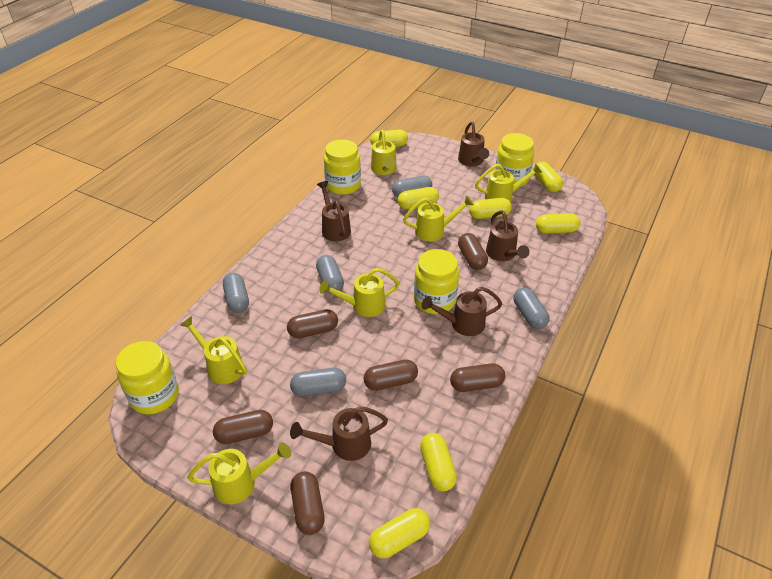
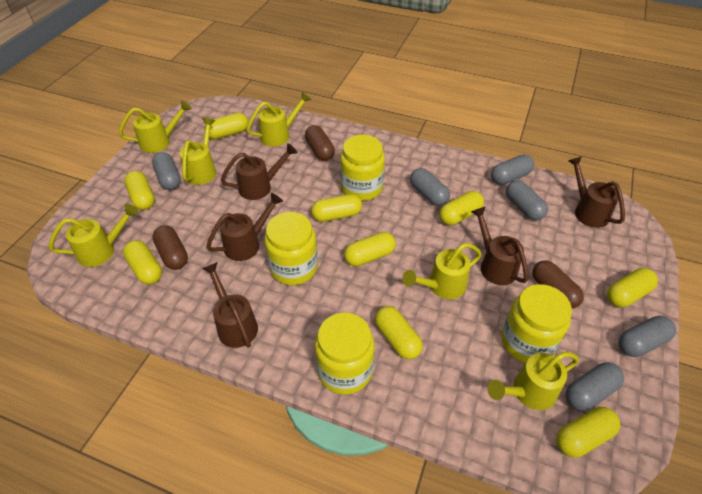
brown capsule: 6 -> 3
grey capsule: 5 -> 6
yellow capsule: 7 -> 9

